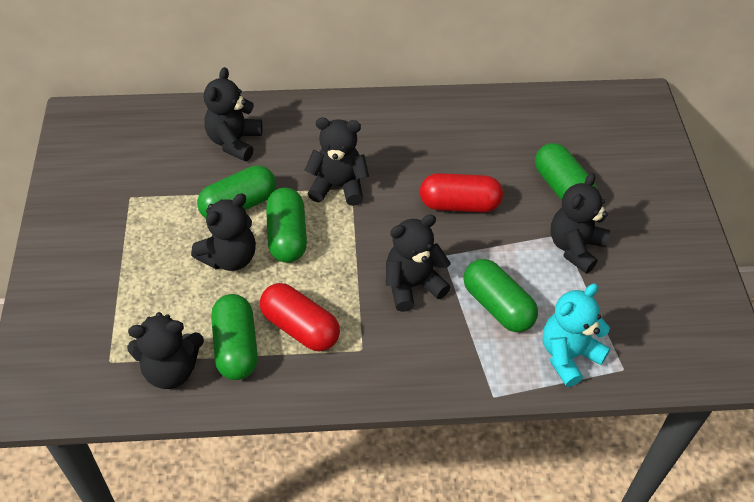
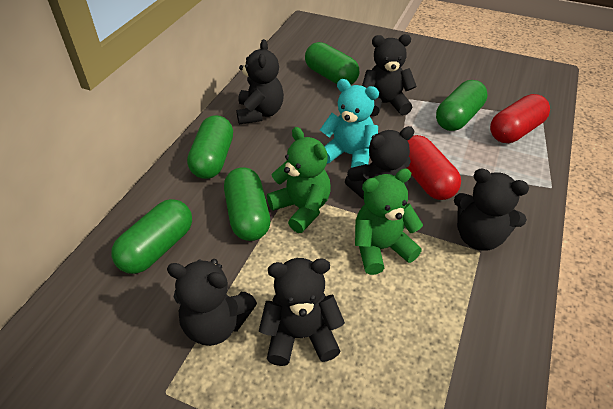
green teddy bear: 0 -> 2

